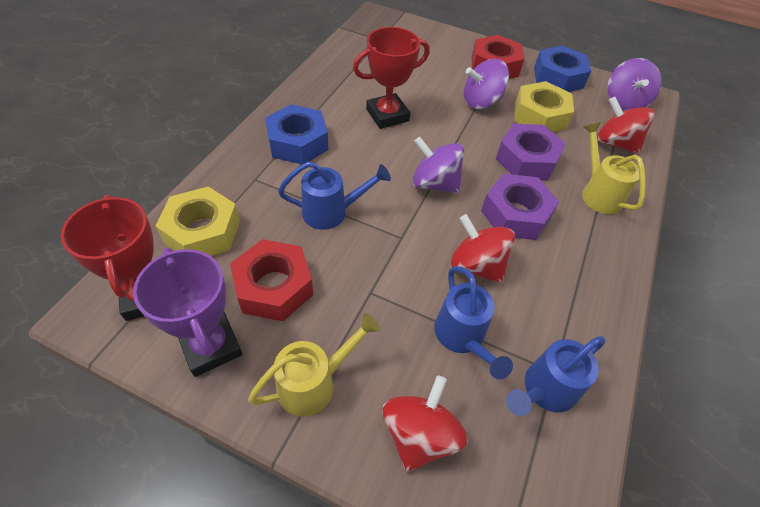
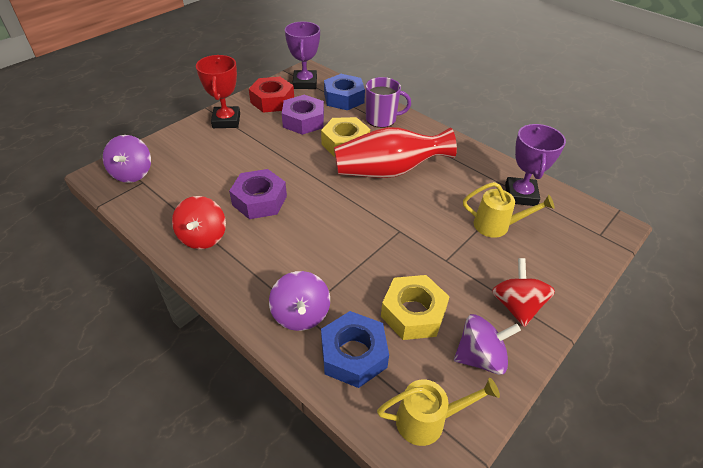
blue watering can: 3 -> 0
purple mug: 0 -> 1
purple trophy: 1 -> 2
red nut: 2 -> 1
red spinning top: 3 -> 2
red trophy: 2 -> 1
red vase: 0 -> 1

